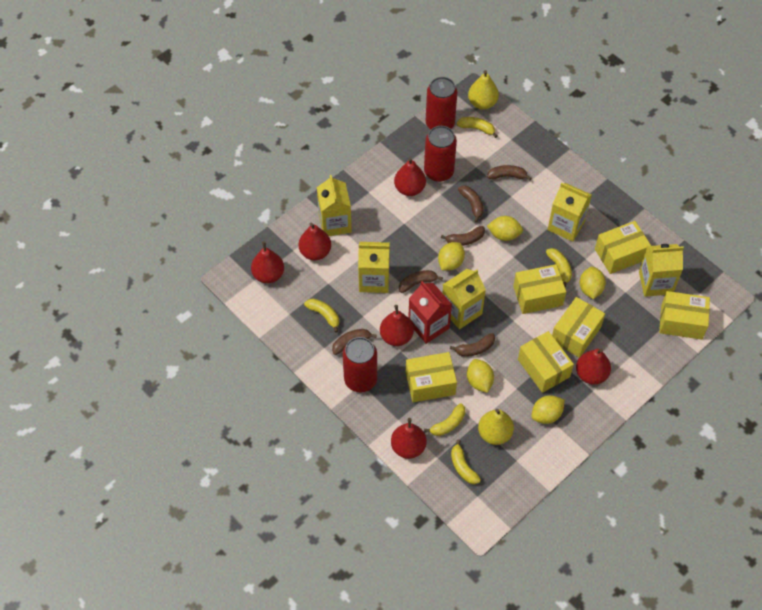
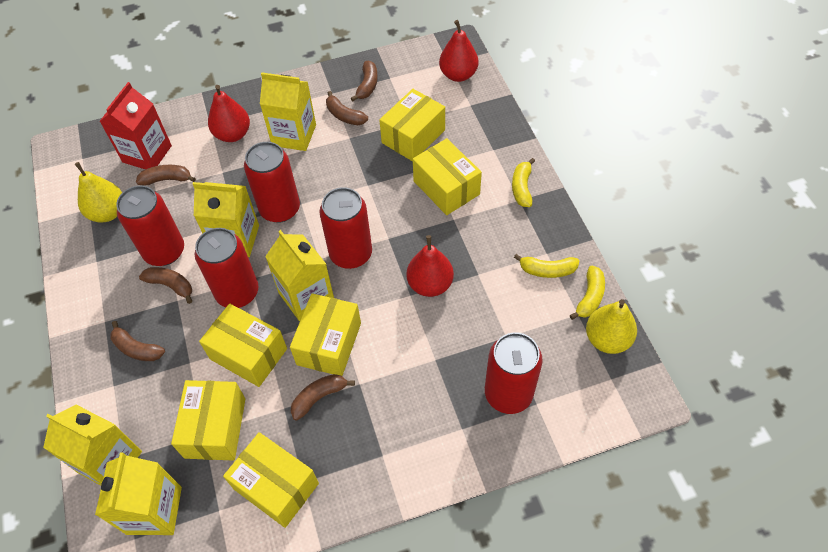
red can: 3 -> 5
red pear: 6 -> 3
yellow banana: 5 -> 3
yellow lemon: 5 -> 0

